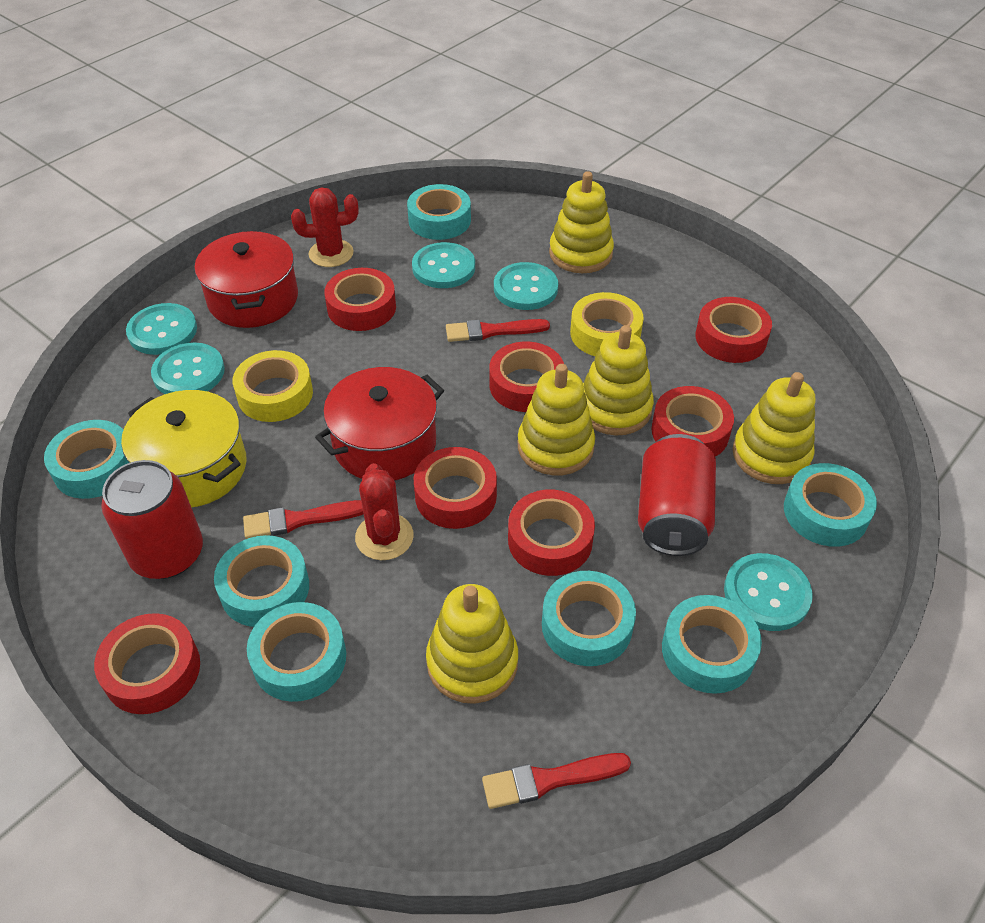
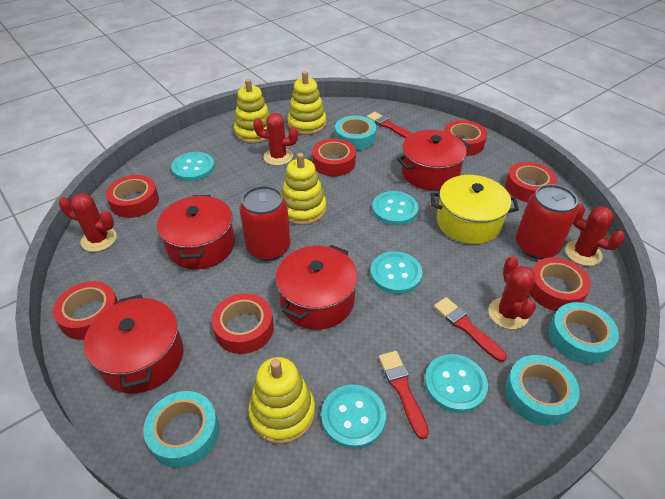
red cactus: 2 -> 4
red pot: 2 -> 4
turquoise tape: 7 -> 4
yellow stacking toy: 5 -> 4
yellow tape: 2 -> 0

